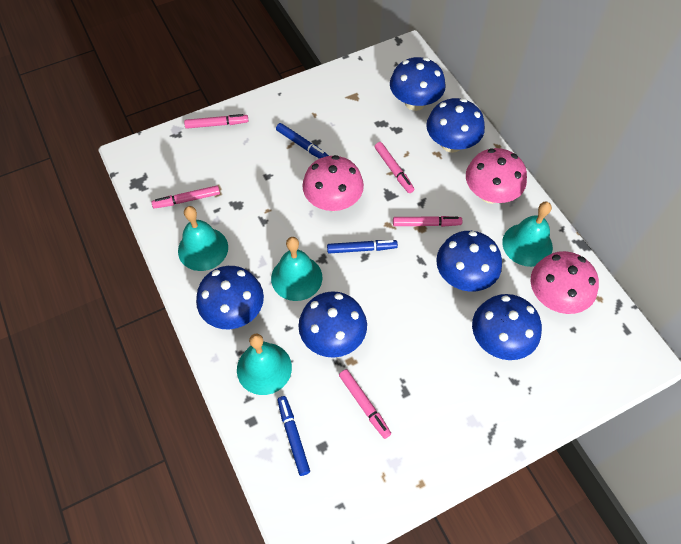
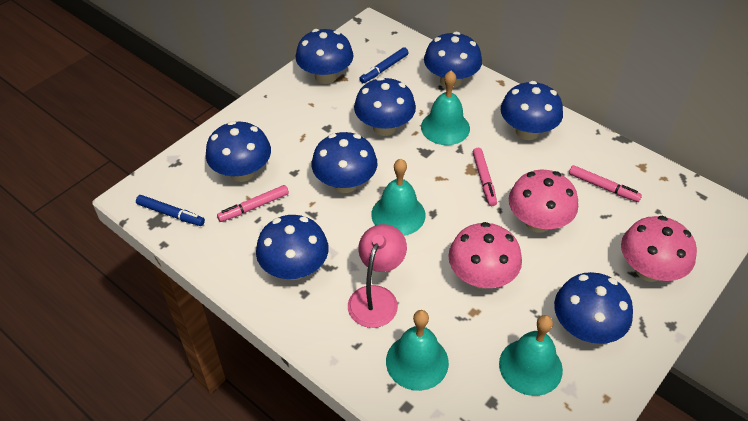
blue marker: 3 -> 2
blue mushroom: 6 -> 8
pink lamp: 0 -> 1
pink marker: 5 -> 3

